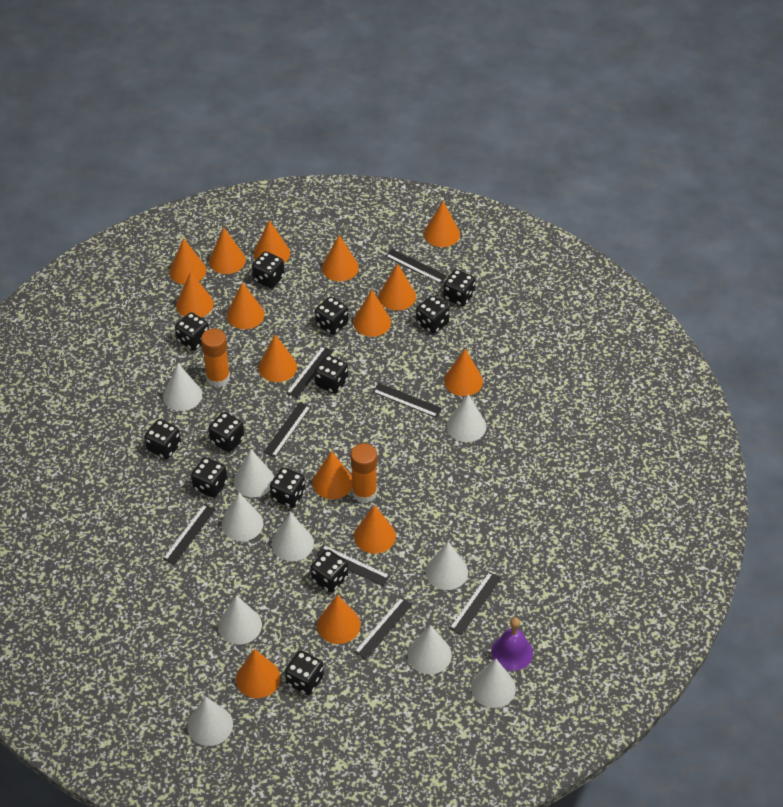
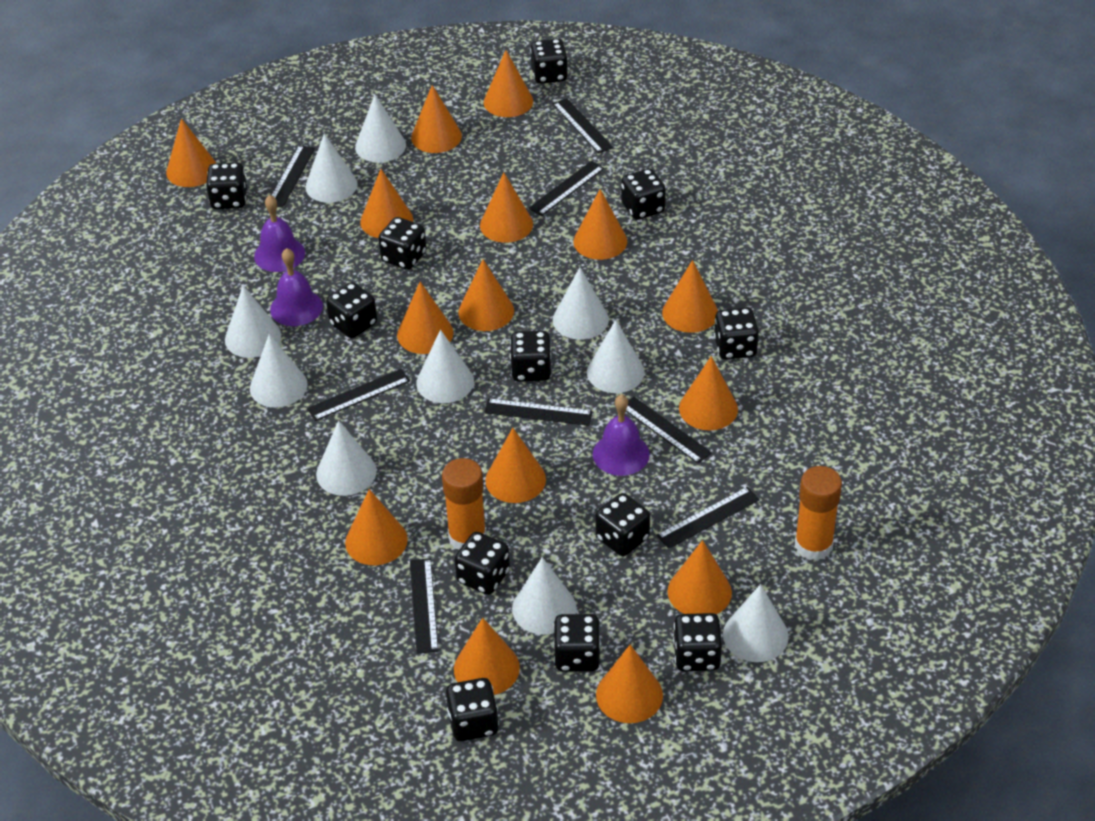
purple bell: 1 -> 3

